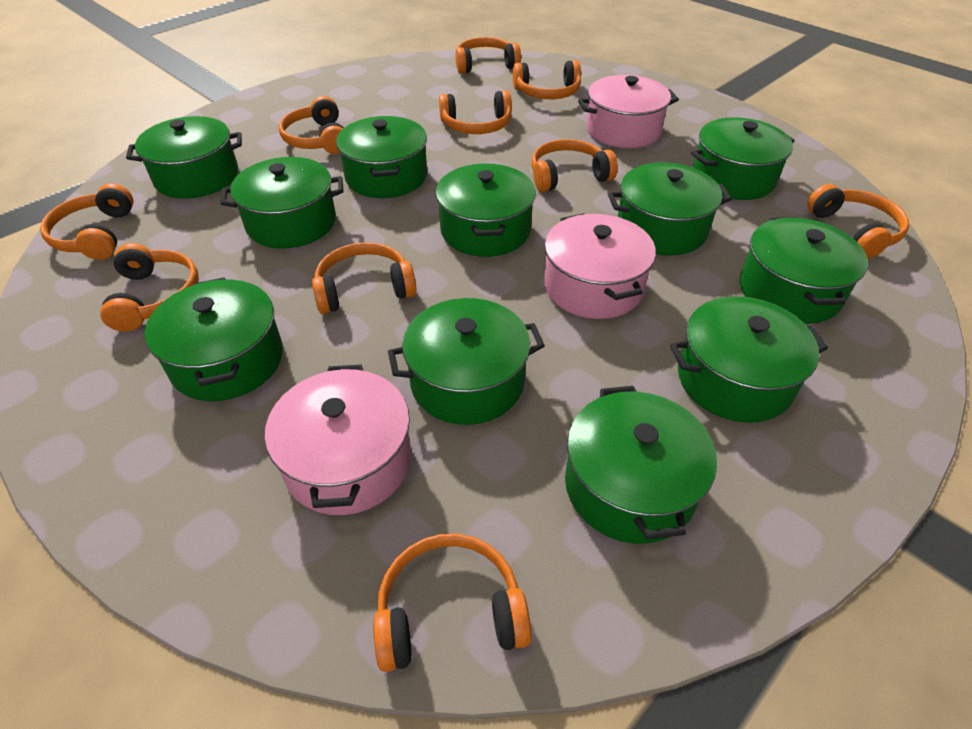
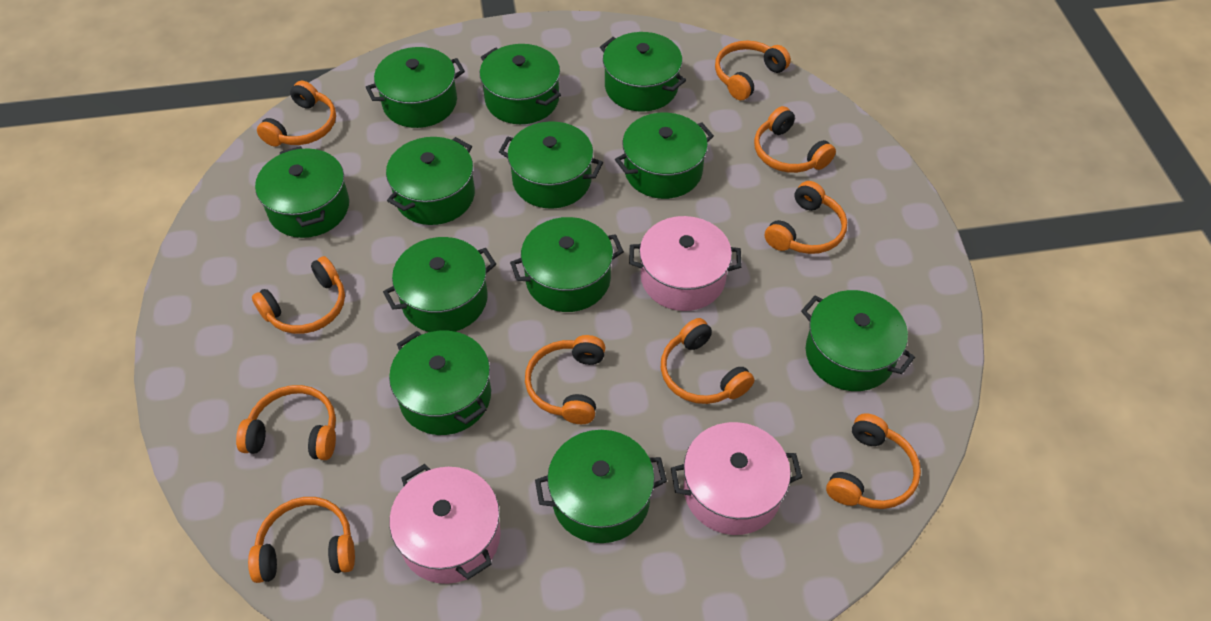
green pot: 11 -> 12

